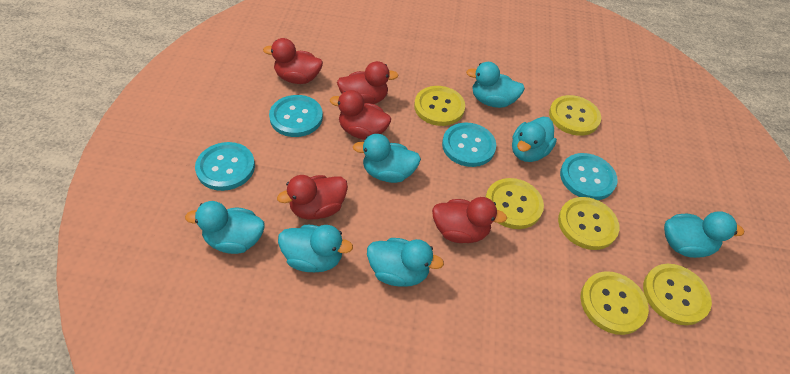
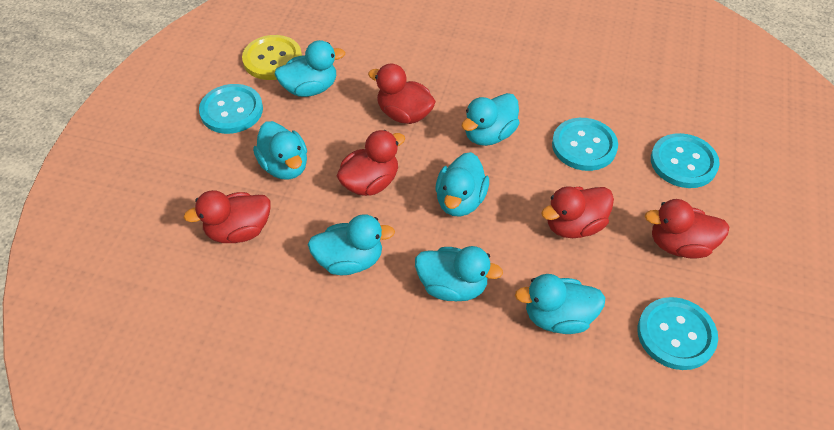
yellow button: 6 -> 1

